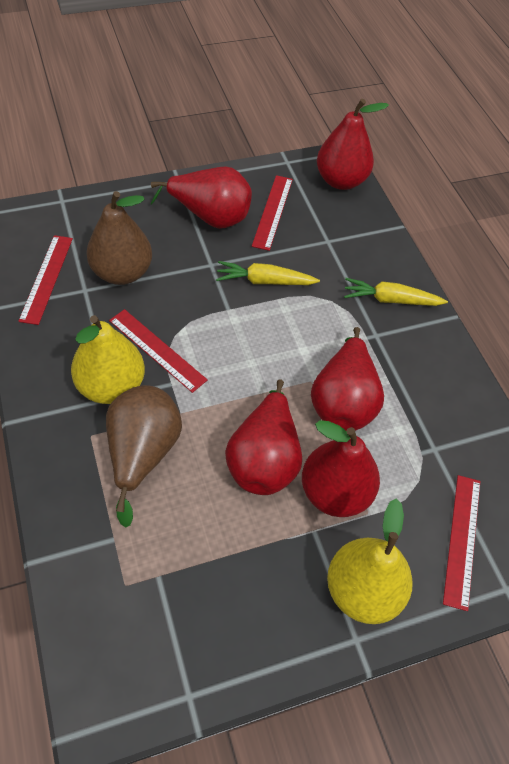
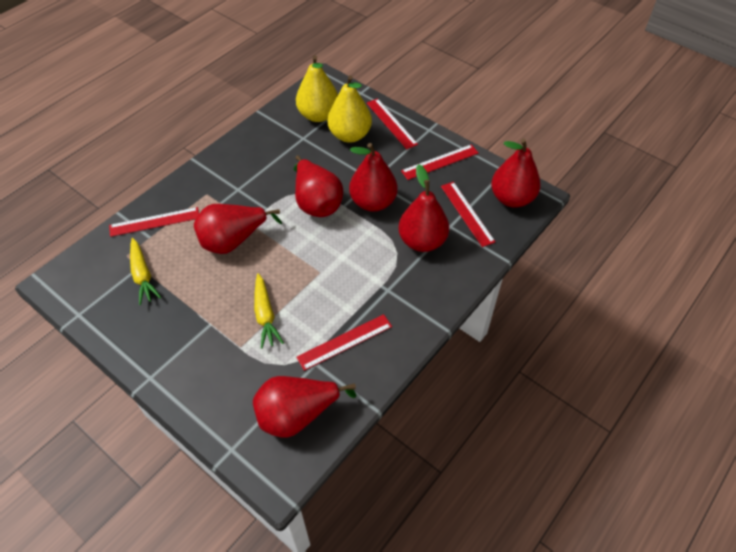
brown pear: 2 -> 0
red pear: 5 -> 6
red ruler: 4 -> 5

